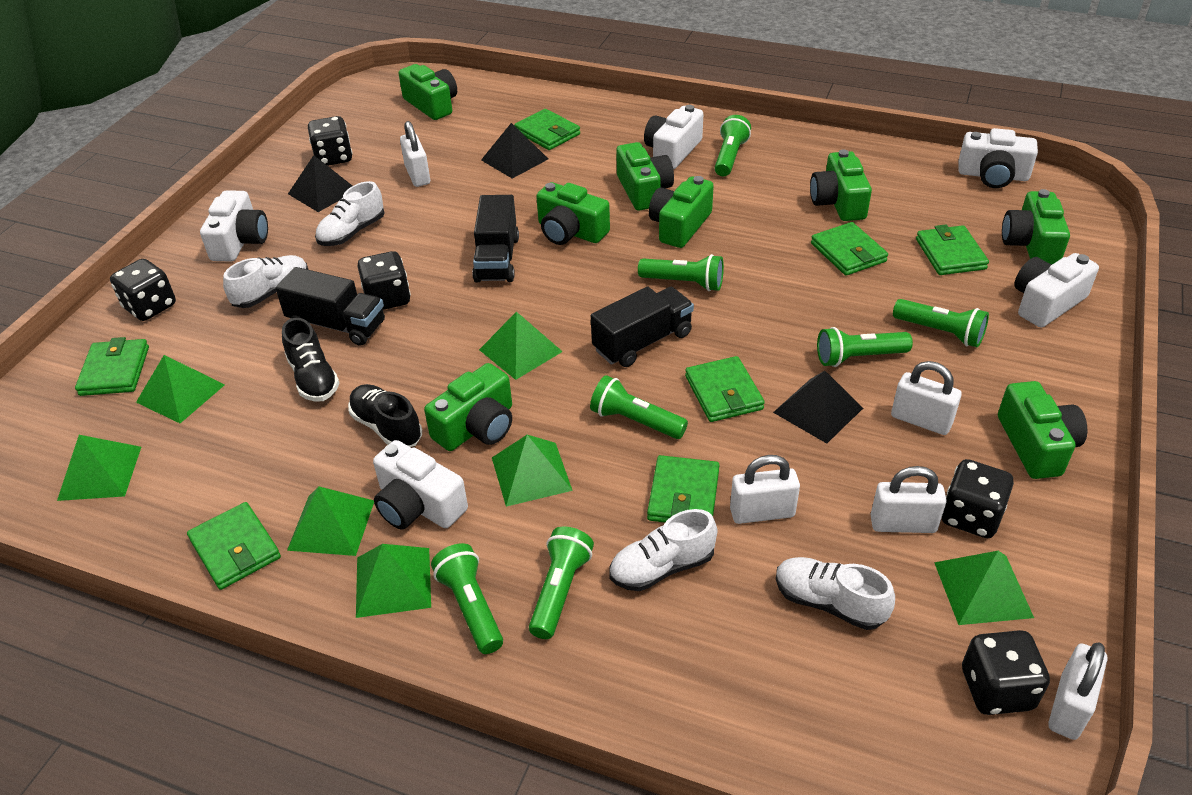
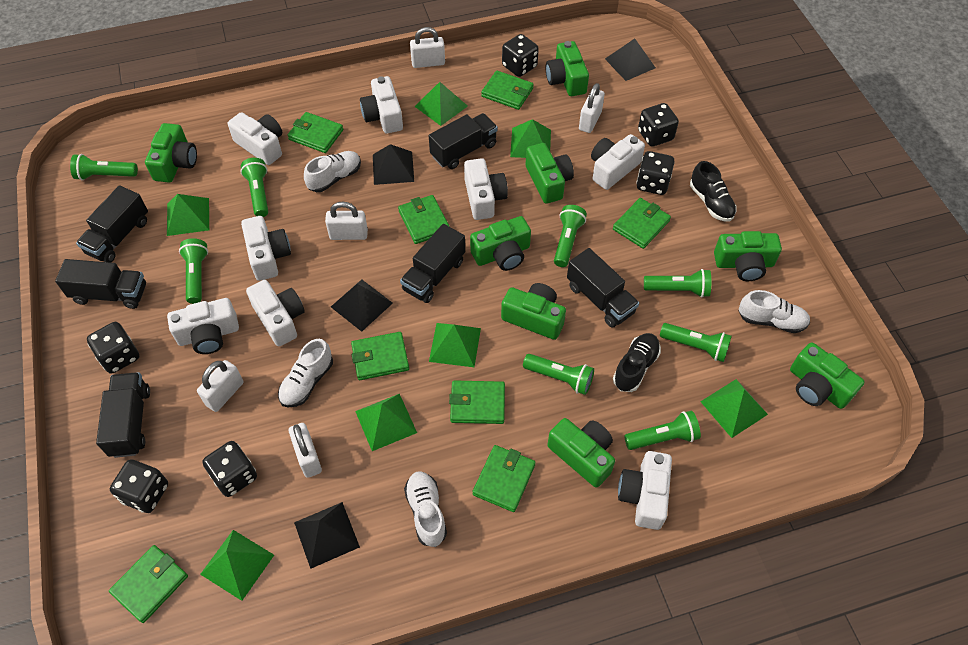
black dice: 5 -> 6
black pyramid: 3 -> 4
black truck: 3 -> 6
green flashlight: 7 -> 8
green wallet: 7 -> 8
white camera: 5 -> 8

